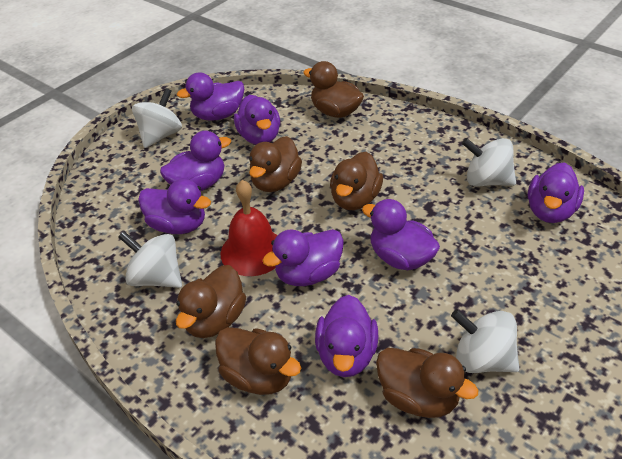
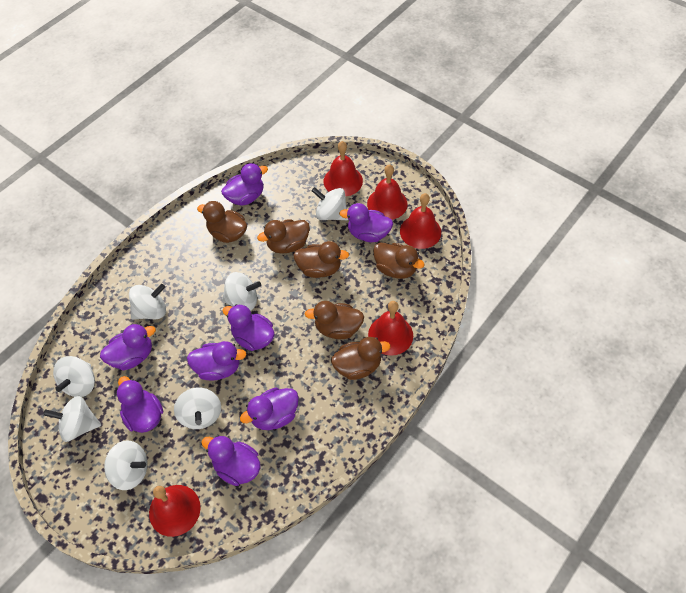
red bell: 1 -> 5
white spinning top: 4 -> 7

